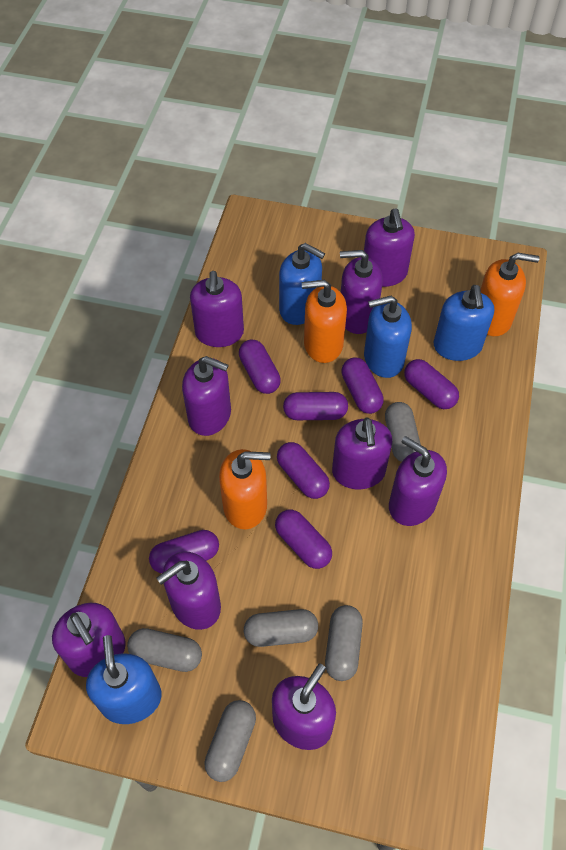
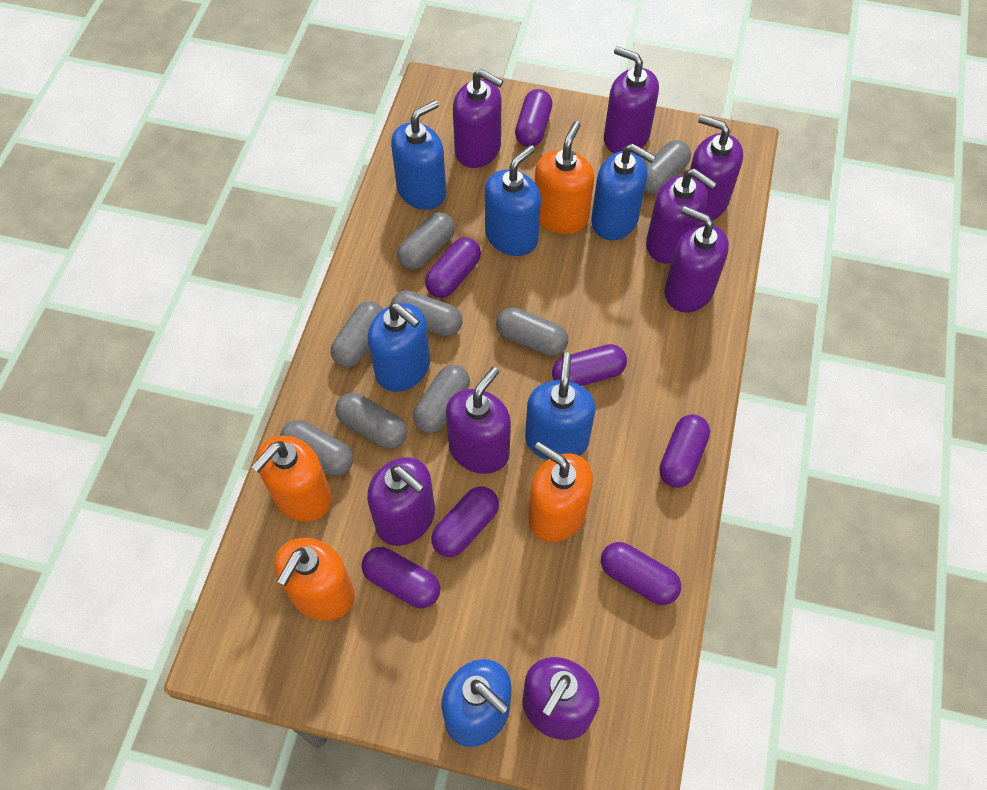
blue soap dispenser: 4 -> 6
grey capsule: 5 -> 8
orange soap dispenser: 3 -> 4
purple soap dispenser: 9 -> 8

